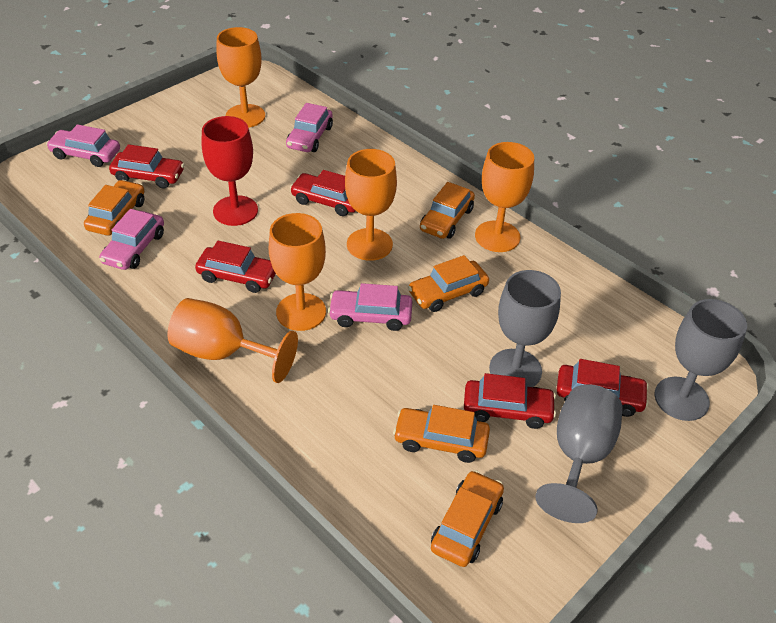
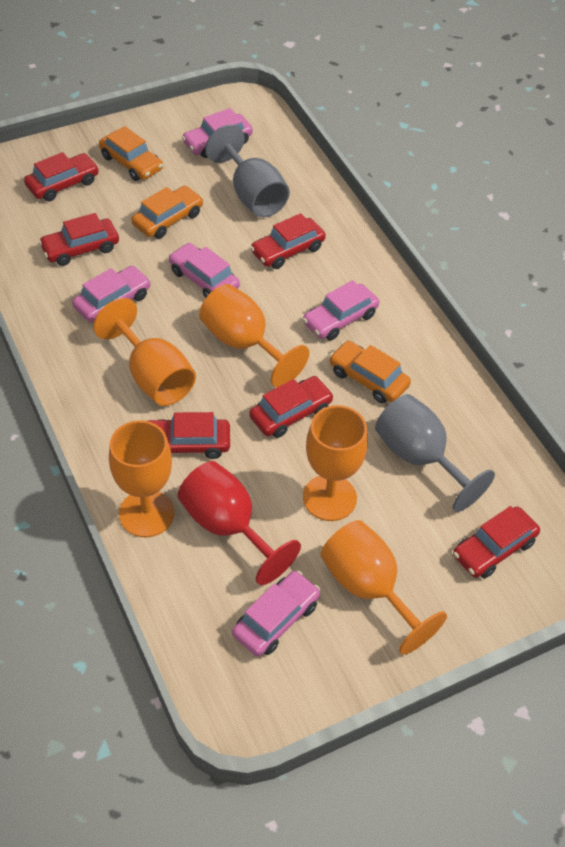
grey goblet: 3 -> 2
orange car: 5 -> 3
pink car: 4 -> 5
red car: 5 -> 6

